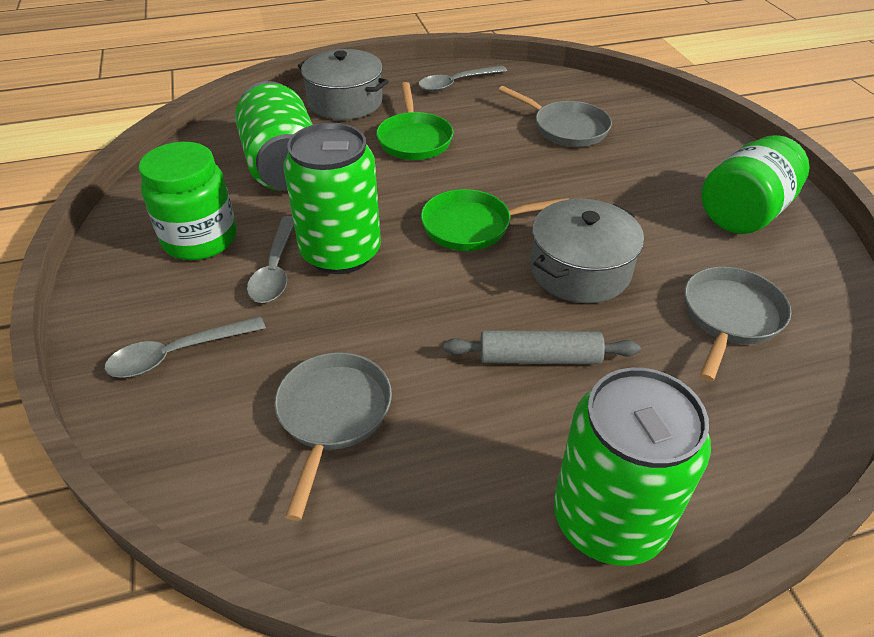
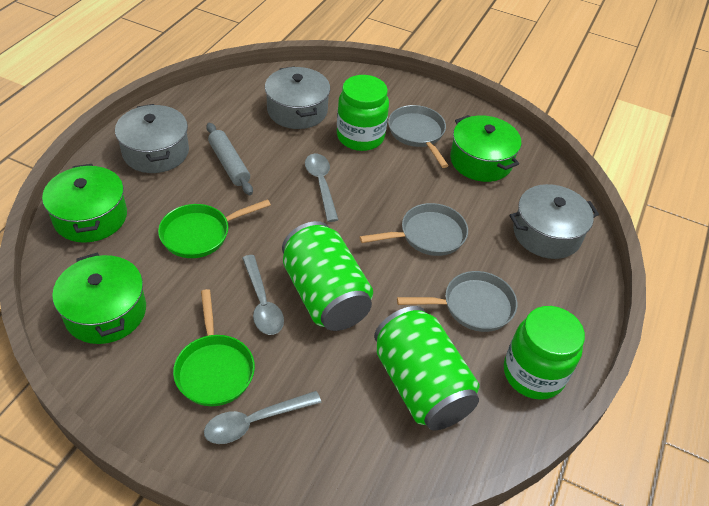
green can: 3 -> 2
green pot: 0 -> 3
grey pot: 2 -> 3

